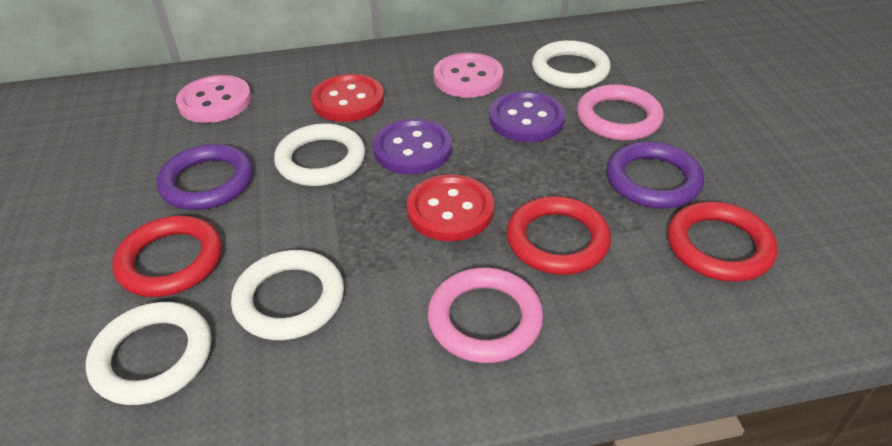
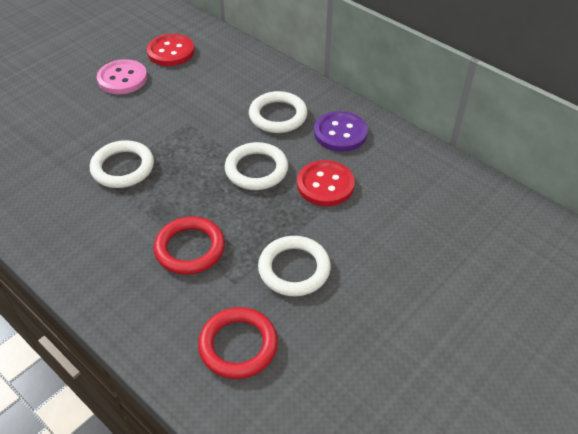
pink button: 2 -> 1
pink ring: 2 -> 0
purple button: 2 -> 1
purple ring: 2 -> 0
red ring: 3 -> 2

